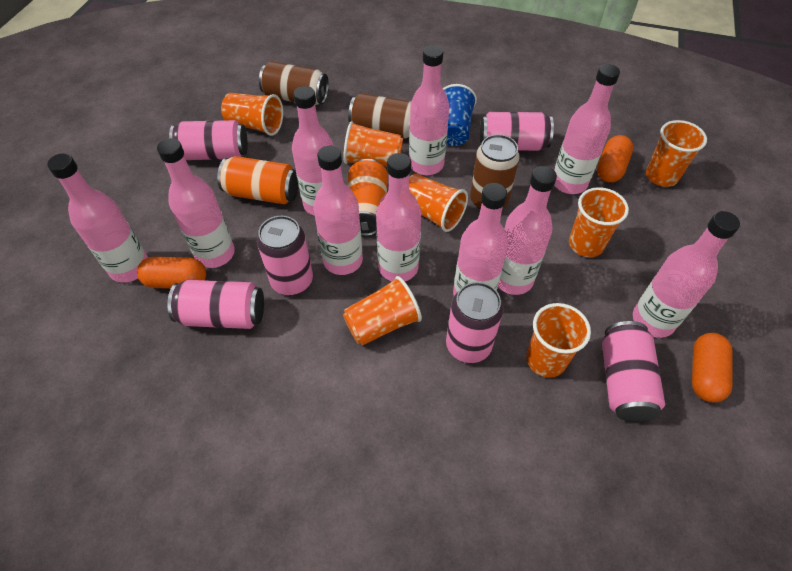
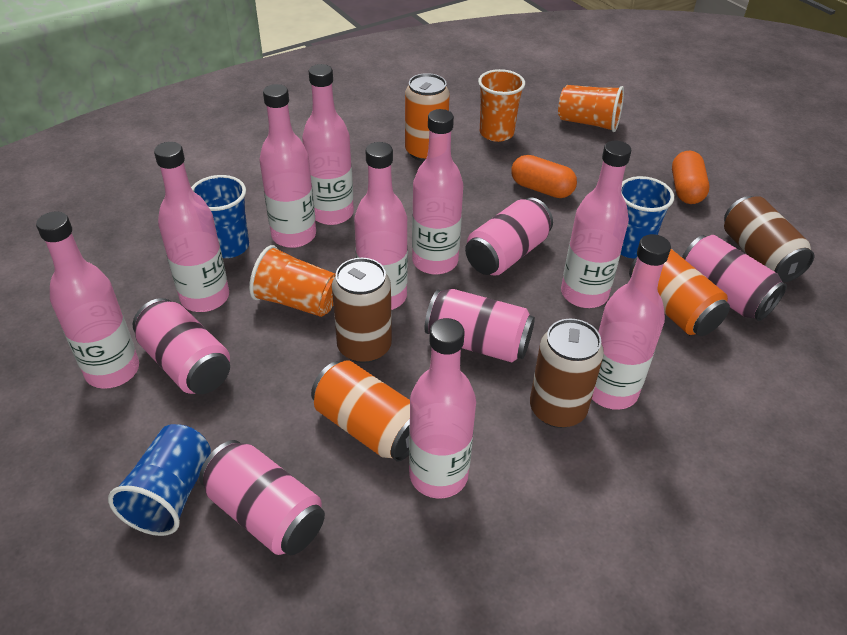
blue cup: 1 -> 3
orange can: 2 -> 3
orange capsule: 3 -> 2
orange cup: 7 -> 3
pink bottle: 10 -> 9
pink can: 6 -> 5

